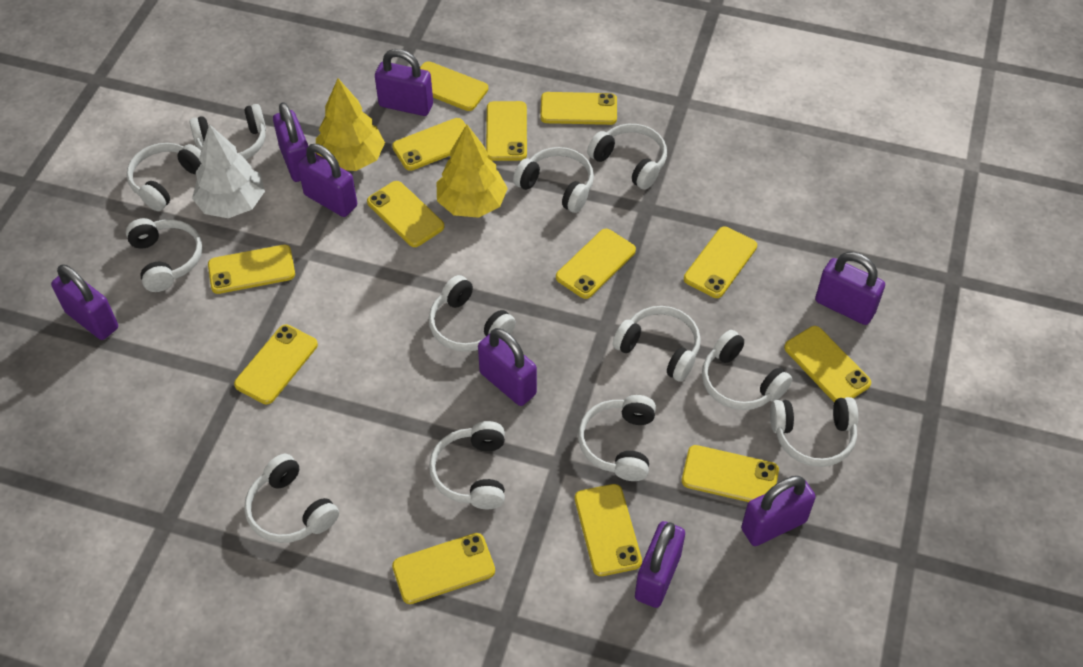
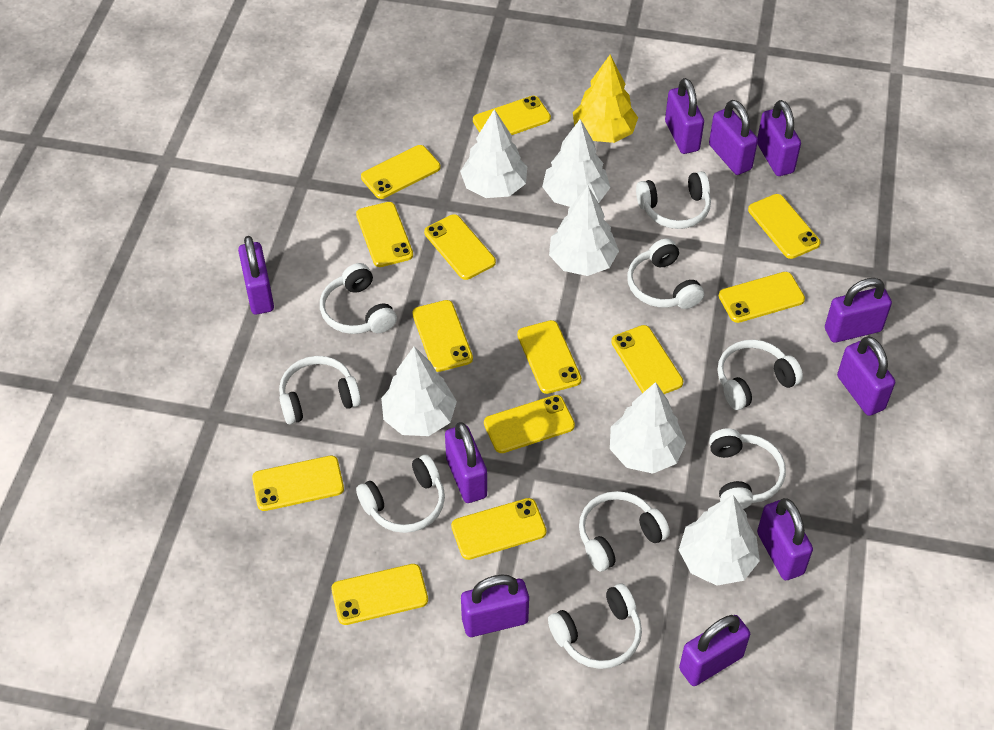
purple padlock: 8 -> 10
white headphones: 12 -> 9
white tree: 1 -> 6
yellow tree: 2 -> 1

